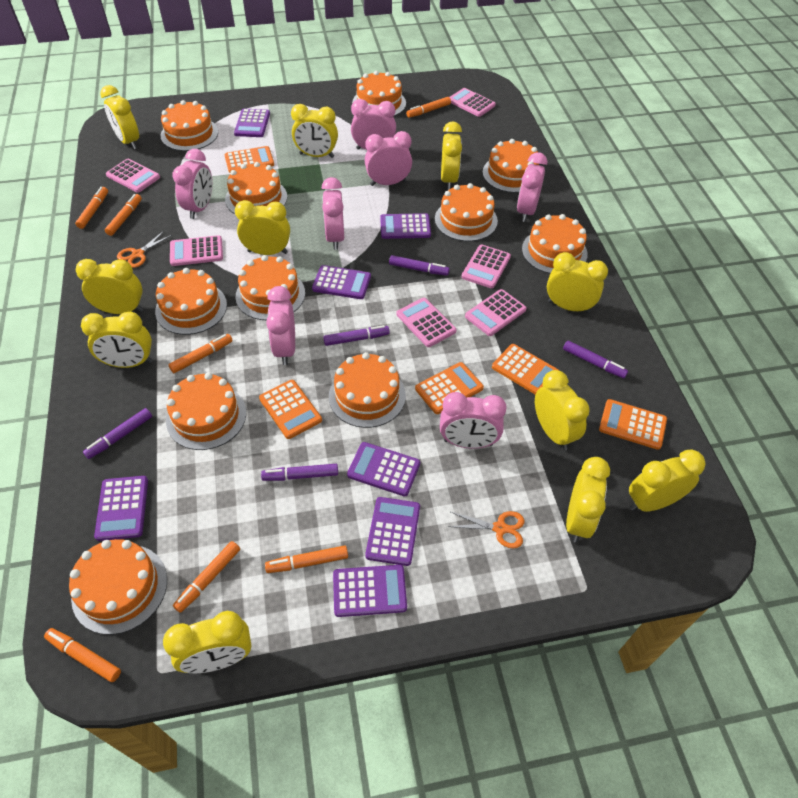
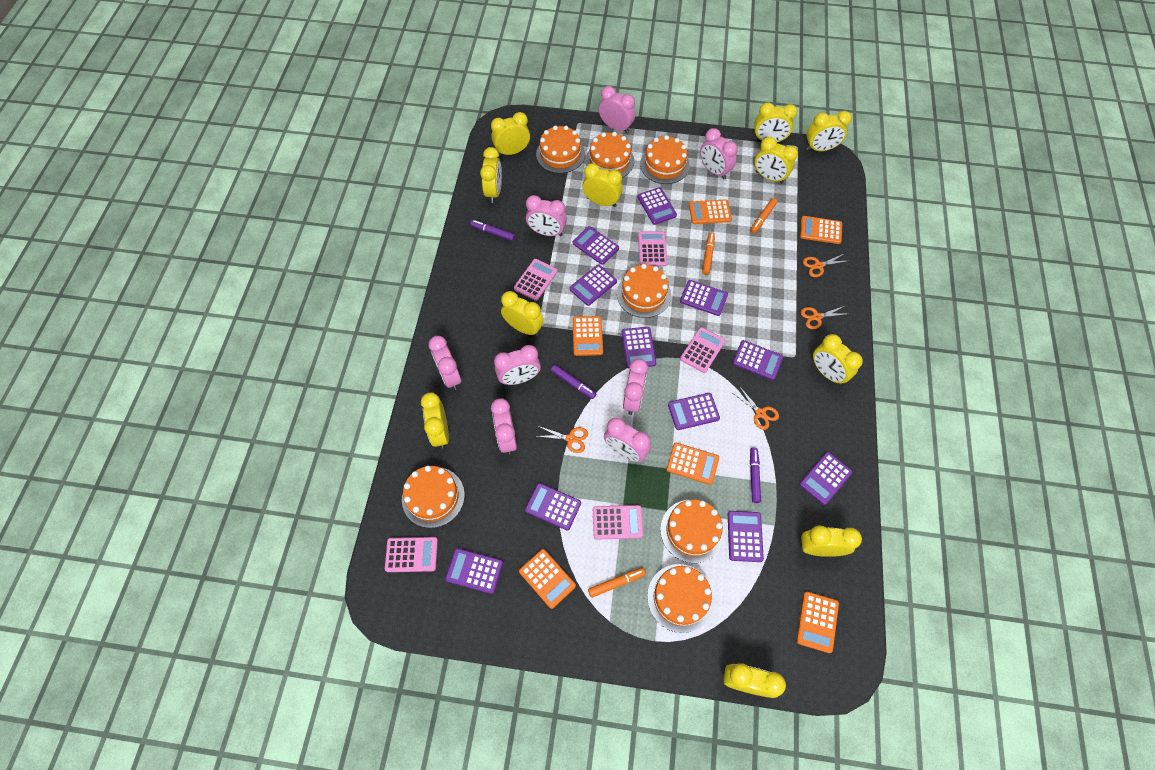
orange cake: 11 -> 7
orange calculator: 5 -> 6
orange marker: 7 -> 3
orange scissors: 2 -> 4
pink calculator: 6 -> 5
pink clock: 7 -> 8
purple calculator: 7 -> 11
purple marker: 5 -> 3

